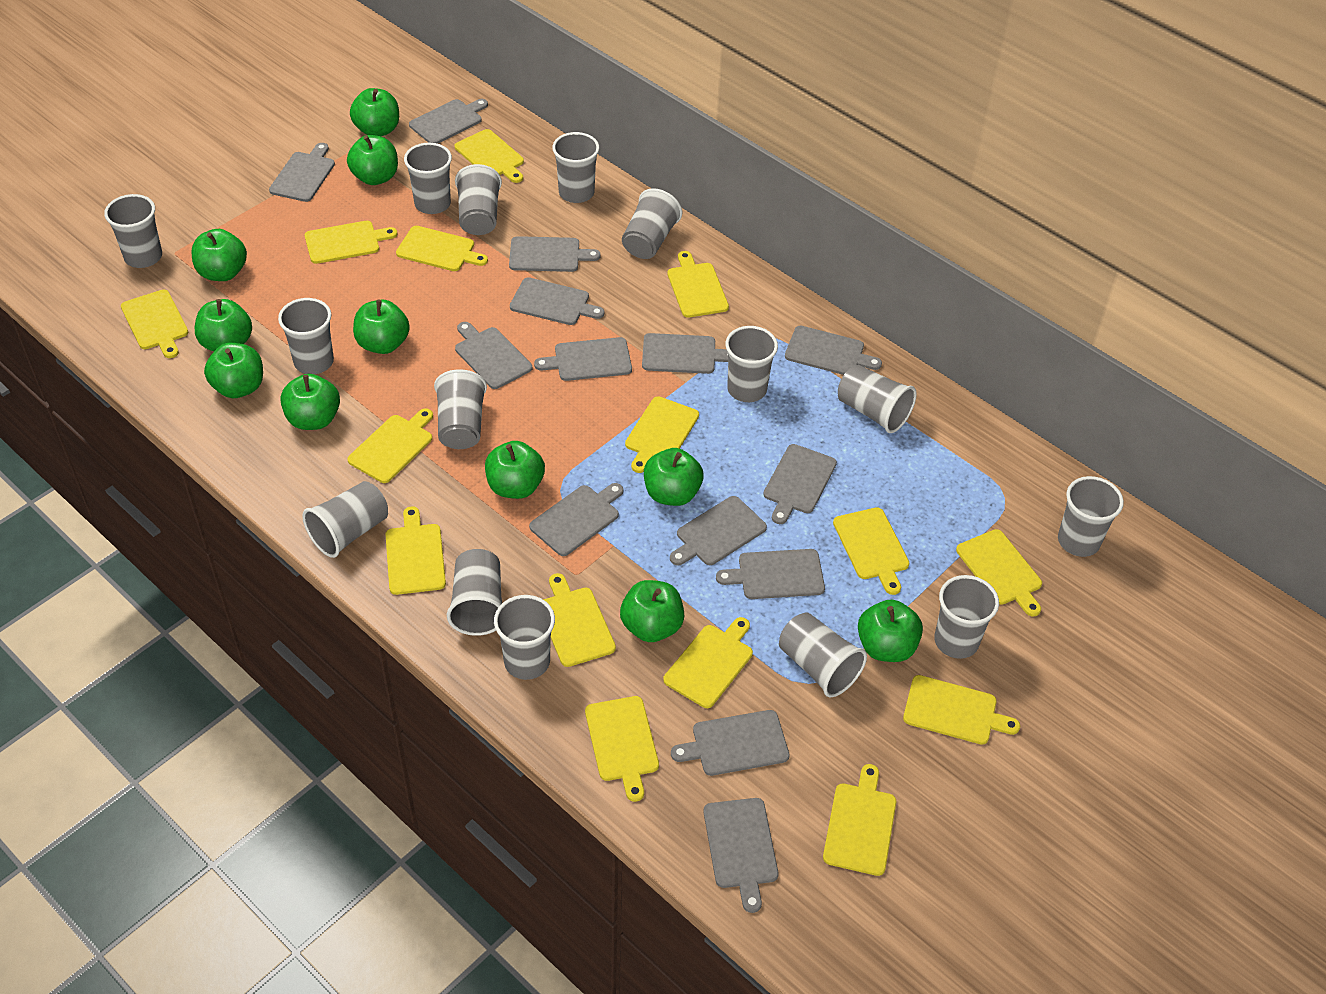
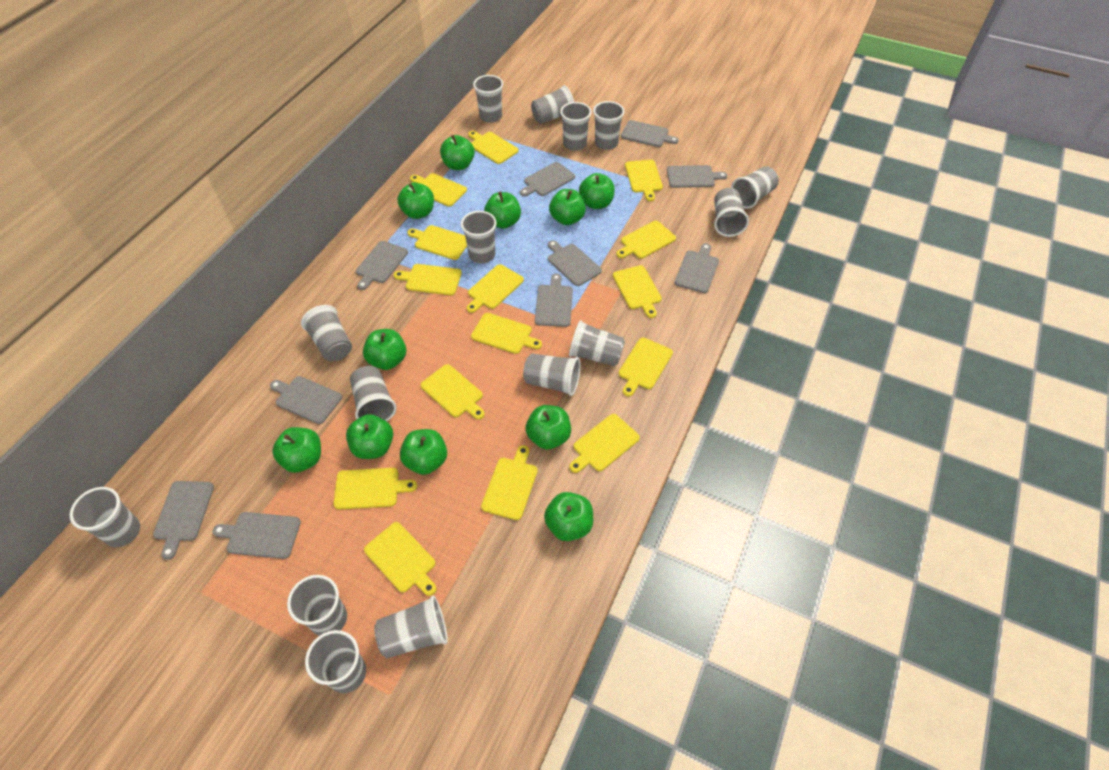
grey cutting board: 14 -> 10

